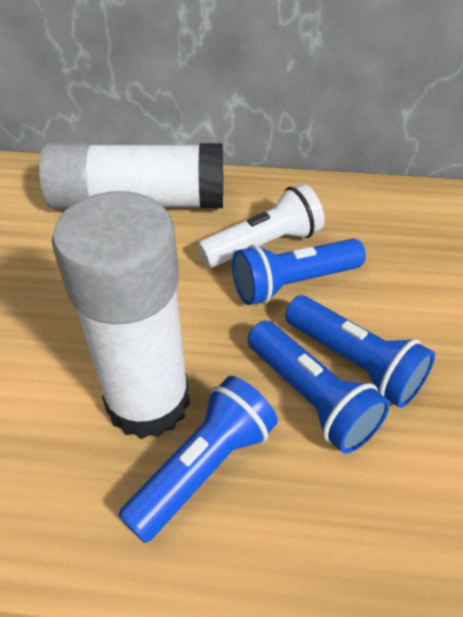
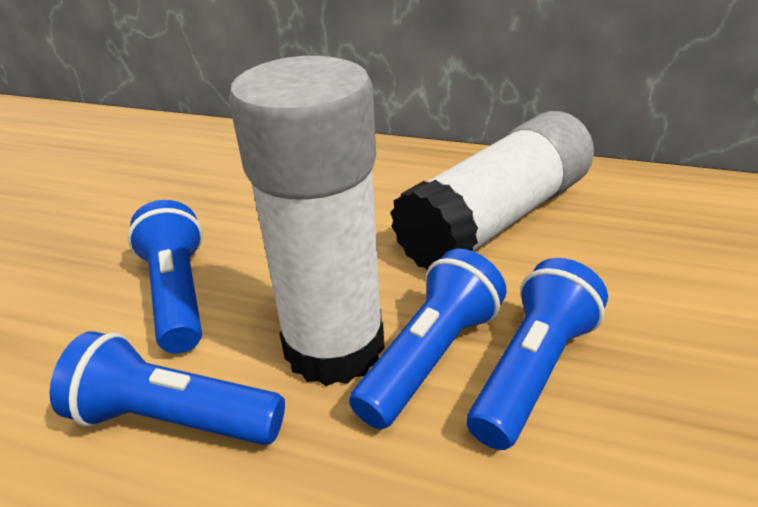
white flashlight: 1 -> 0

